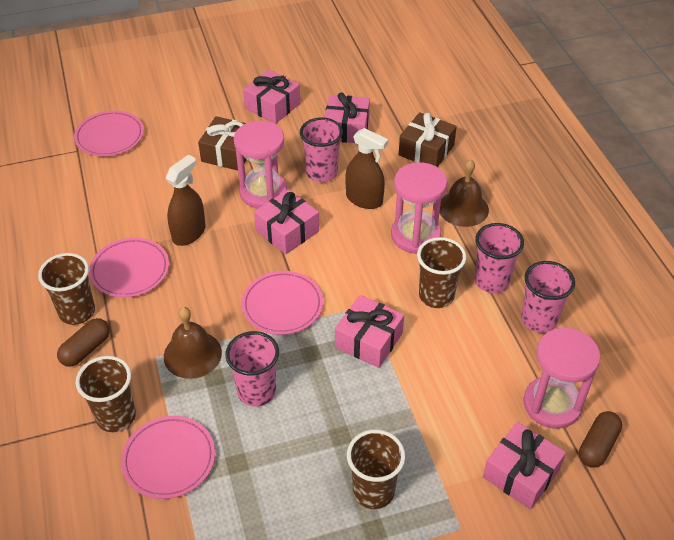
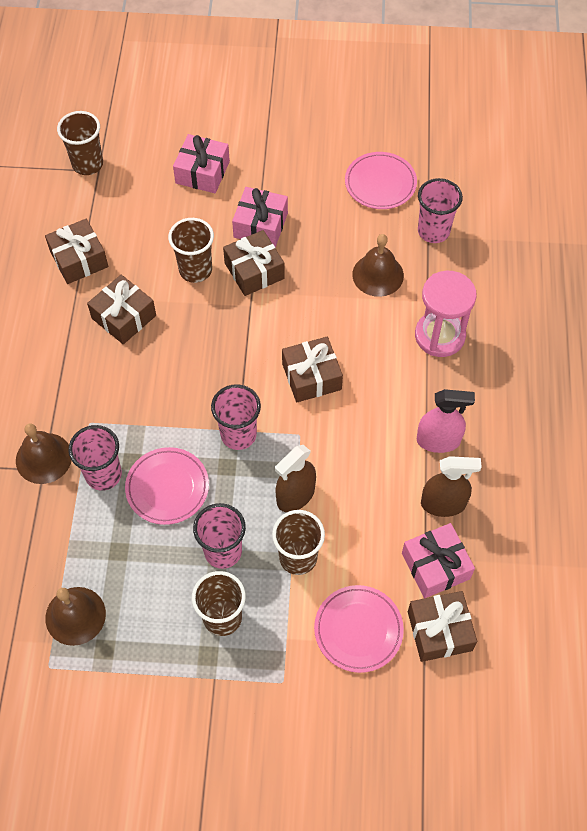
brown bell: 2 -> 3
brown capsule: 2 -> 0
brown gift: 2 -> 5
pink gift: 5 -> 3
pink hourglass: 3 -> 1
pink plate: 4 -> 3
pink spray bottle: 0 -> 1

